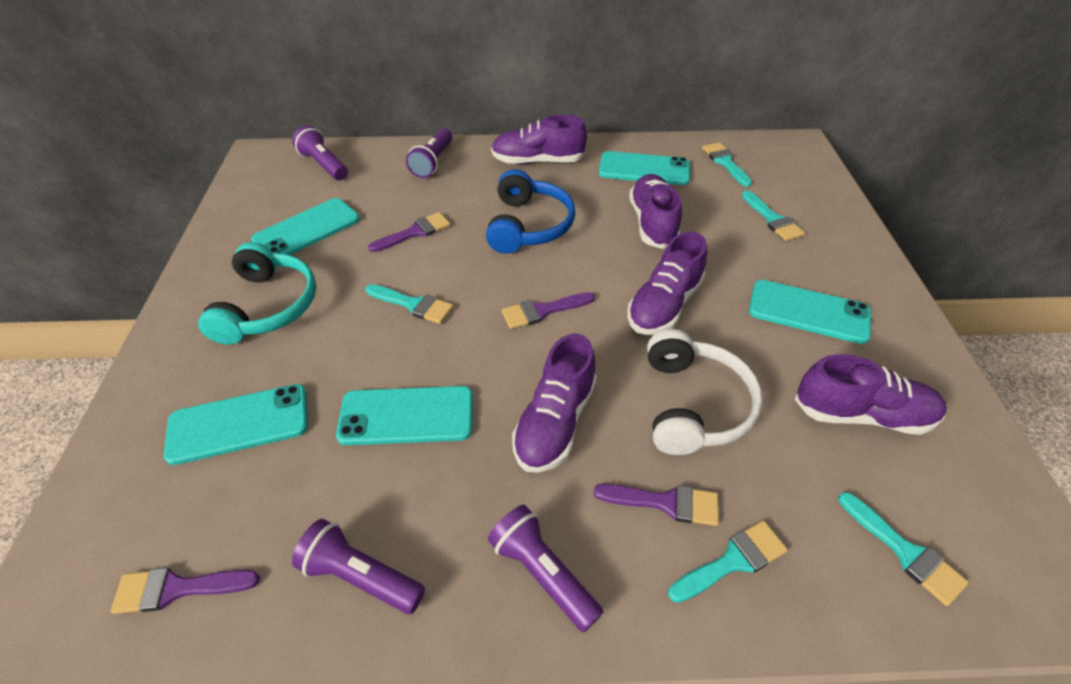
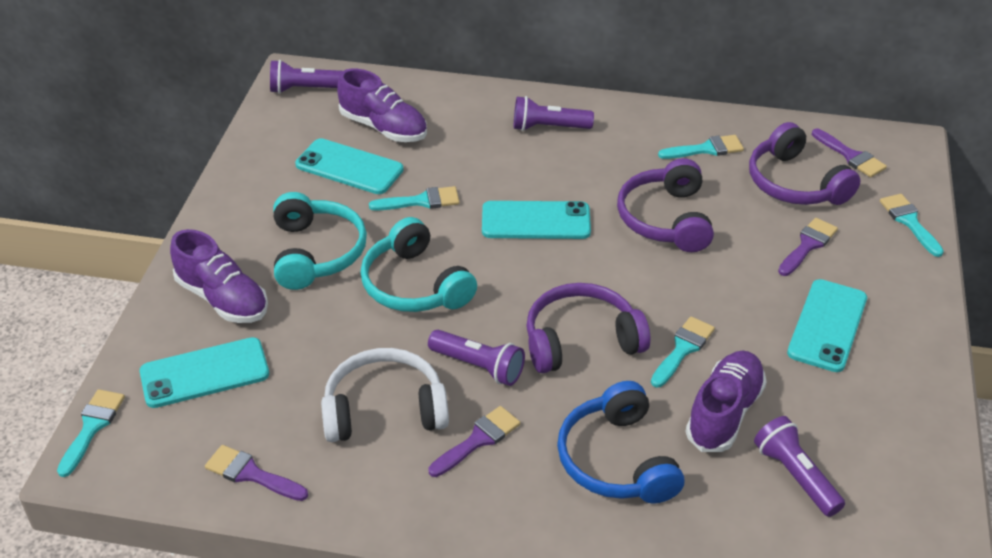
purple headphones: 0 -> 3
purple shoe: 5 -> 3
turquoise headphones: 1 -> 2
turquoise phone: 5 -> 4

